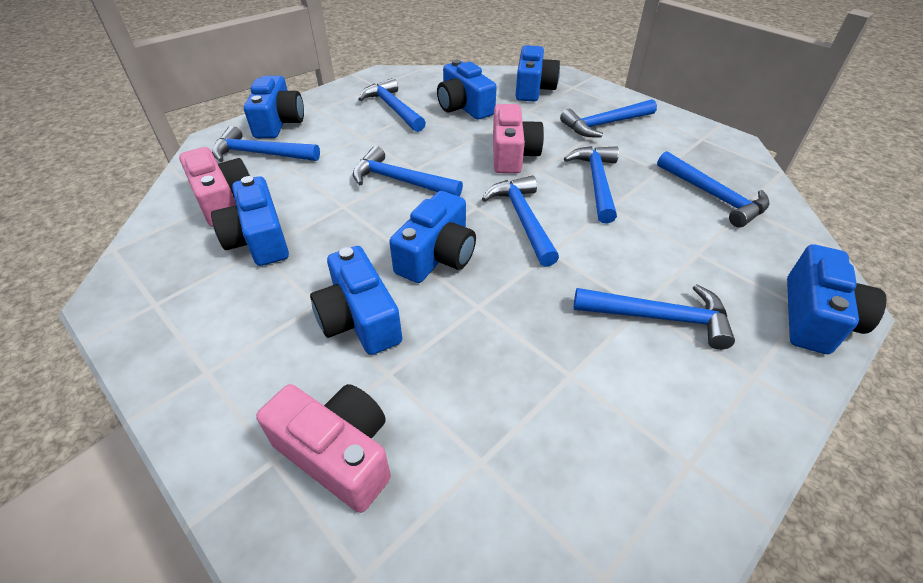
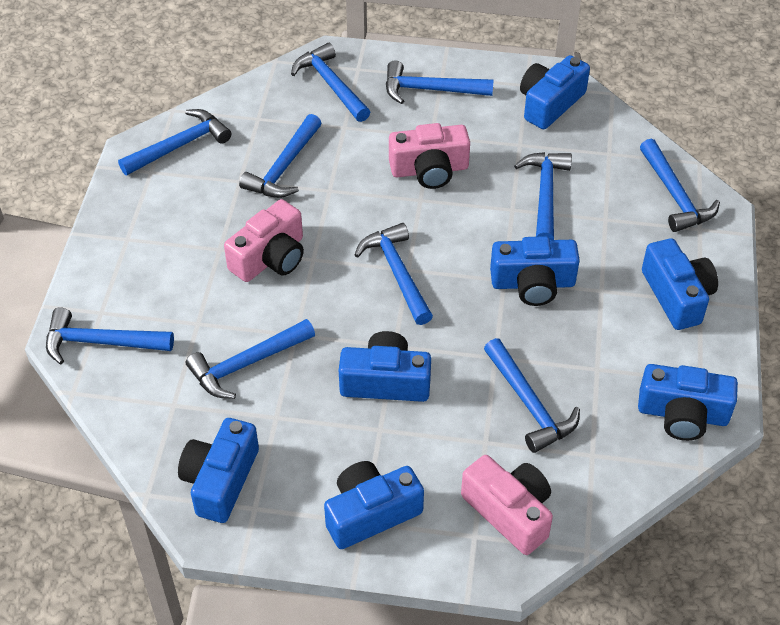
blue hammer: 8 -> 10

